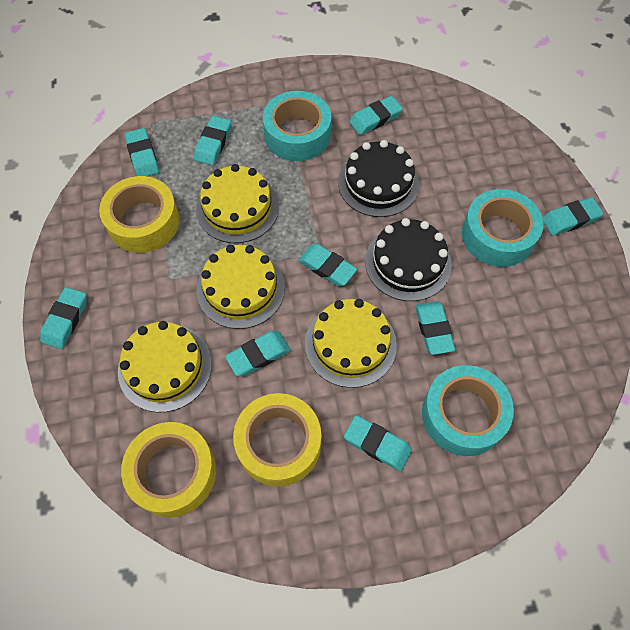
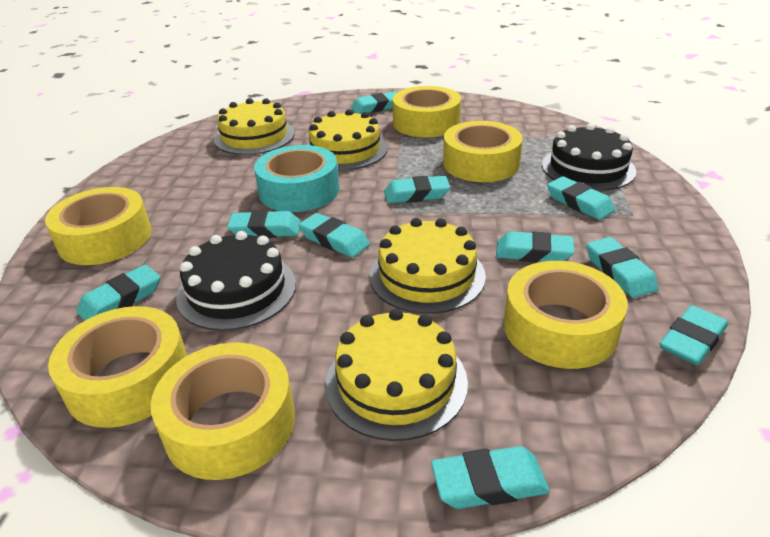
turquoise eraser: 9 -> 10
turquoise tape: 3 -> 1
yellow tape: 3 -> 6

